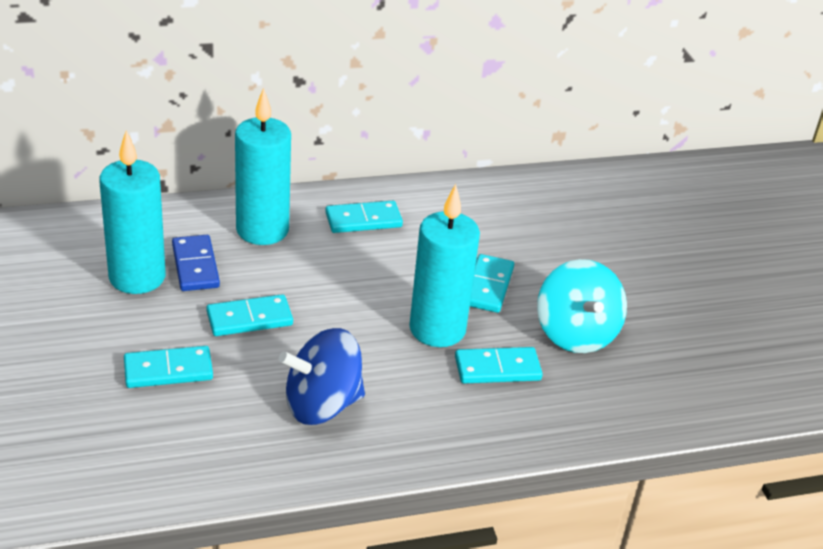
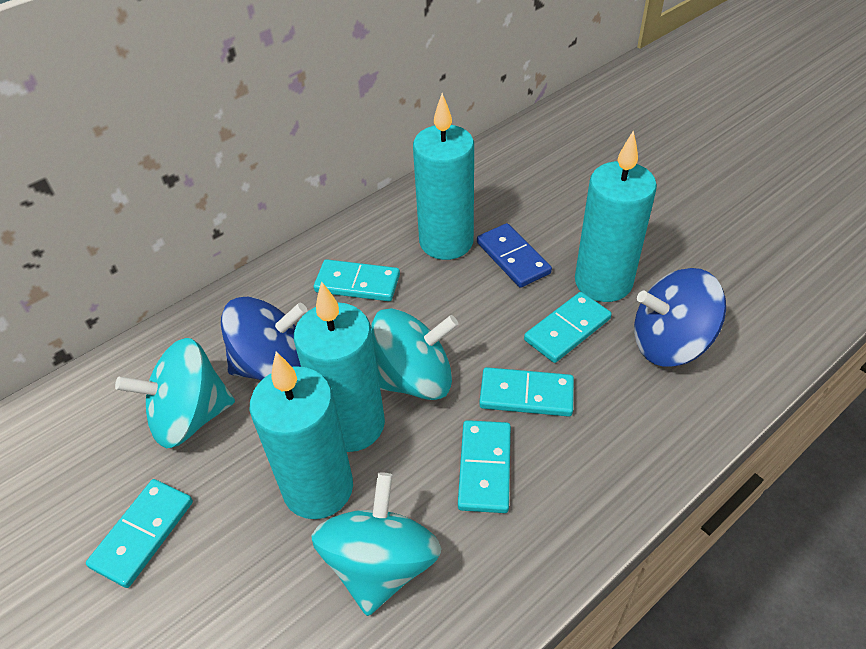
blue spinning top: 1 -> 2
turquoise candle: 3 -> 4
turquoise spinning top: 1 -> 3

